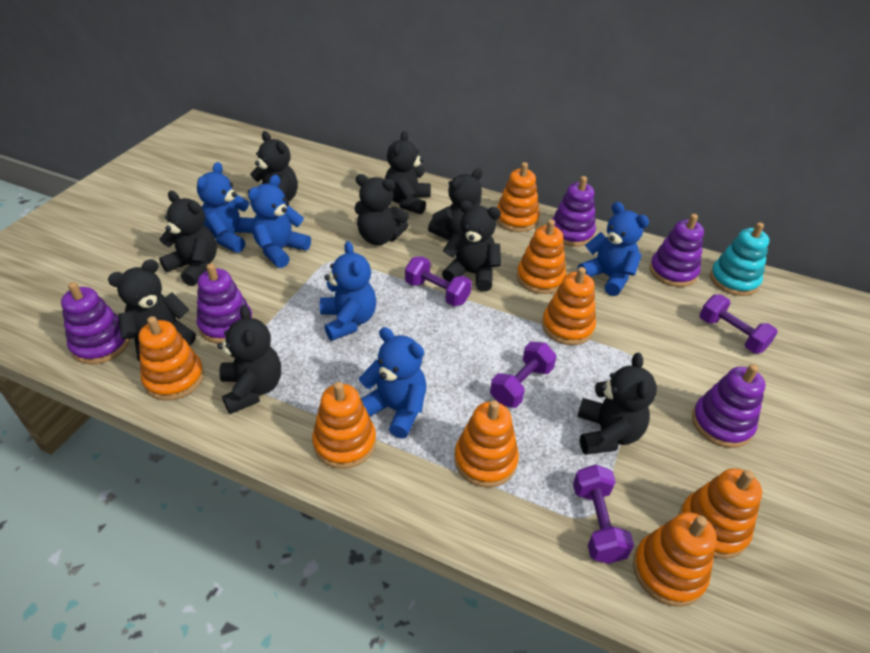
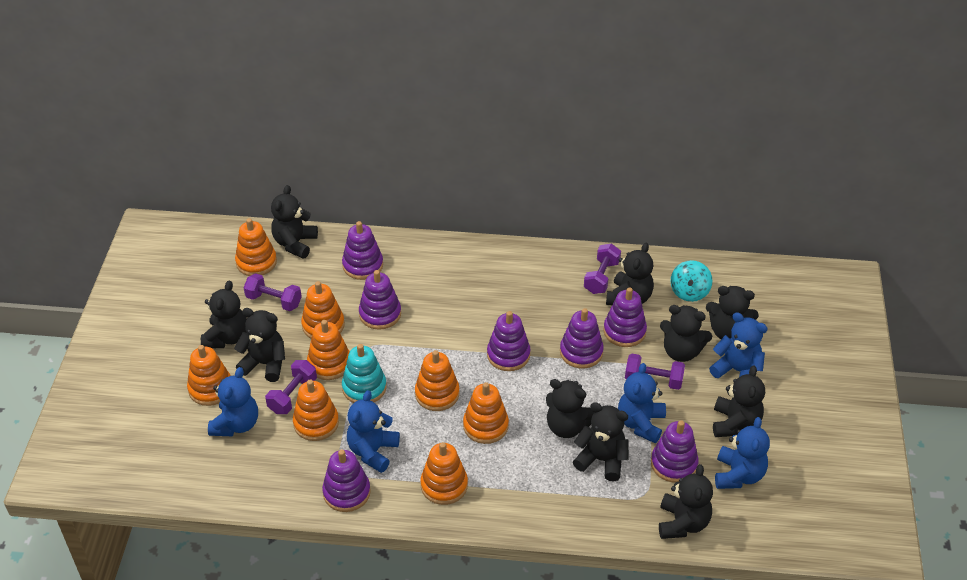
black teddy bear: 9 -> 10
purple stacking toy: 5 -> 7
turquoise spinning top: 0 -> 1

